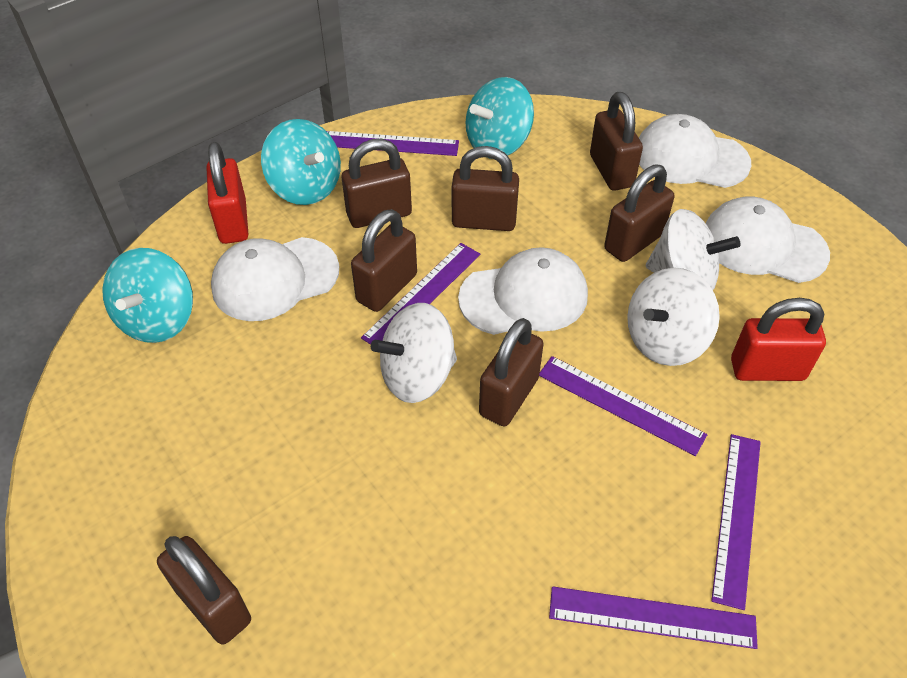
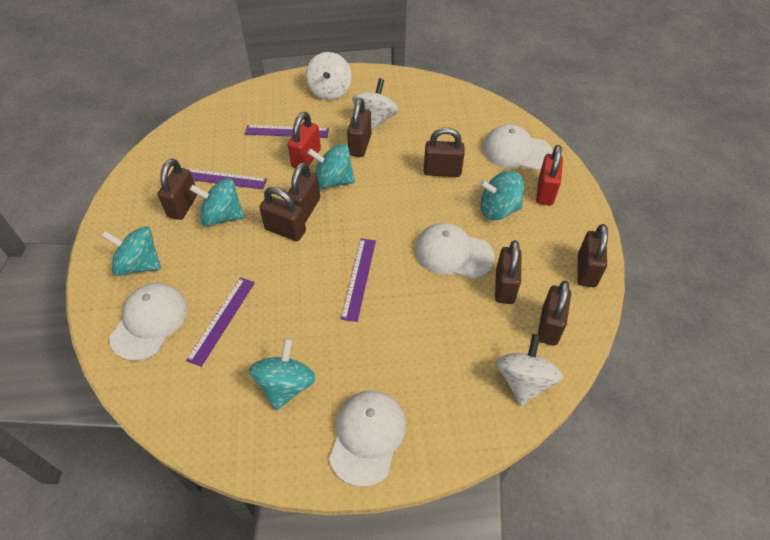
brown padlock: 7 -> 8
purple ruler: 5 -> 4
turquoise spinning top: 3 -> 5

